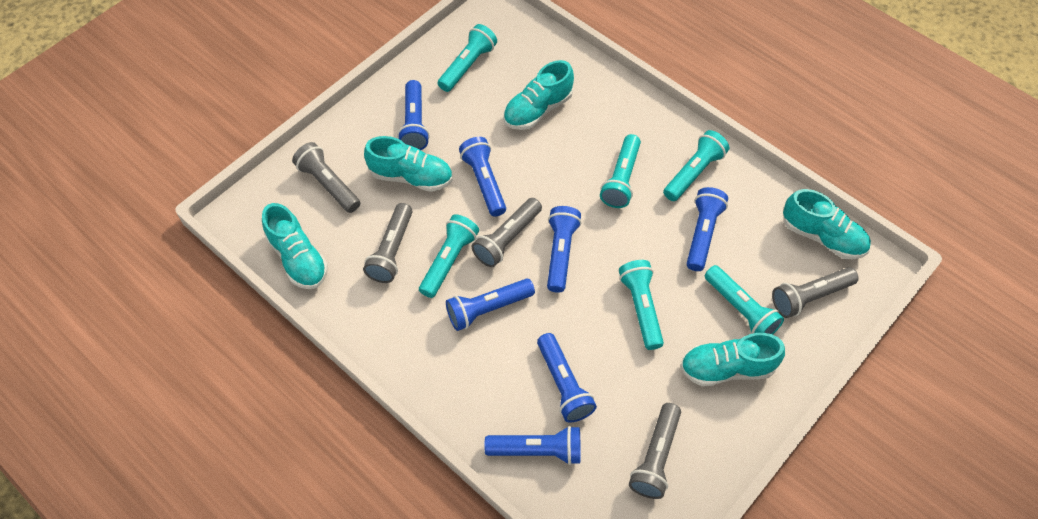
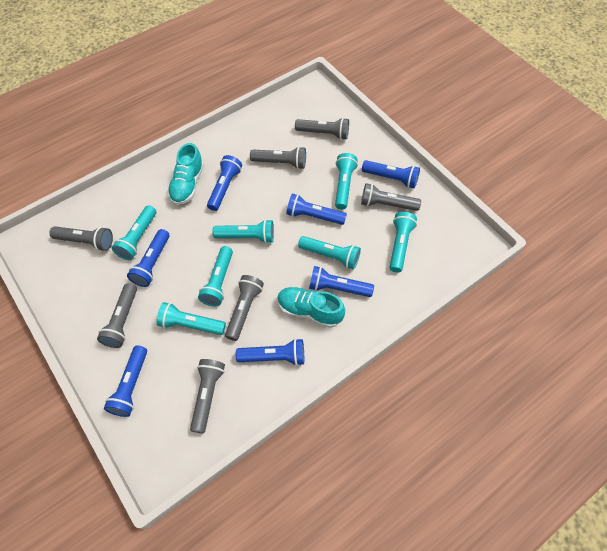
grey flashlight: 5 -> 7
turquoise flashlight: 6 -> 7
turquoise shoe: 5 -> 2

